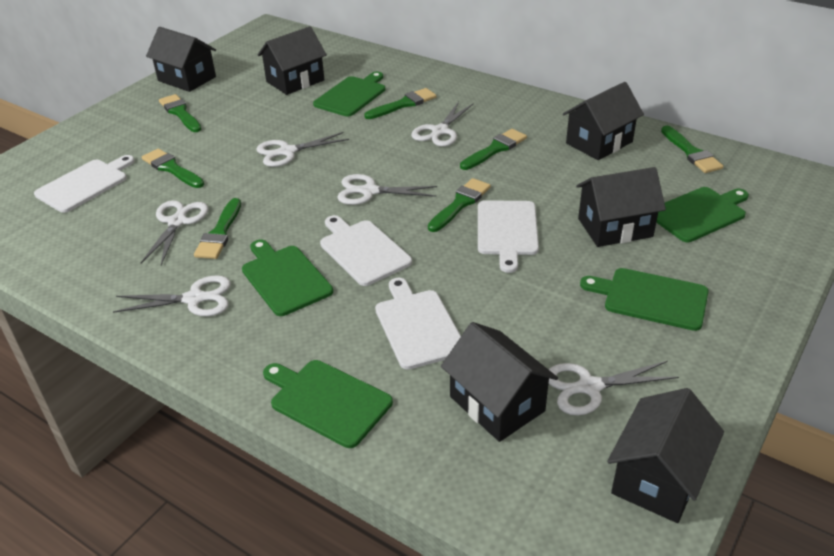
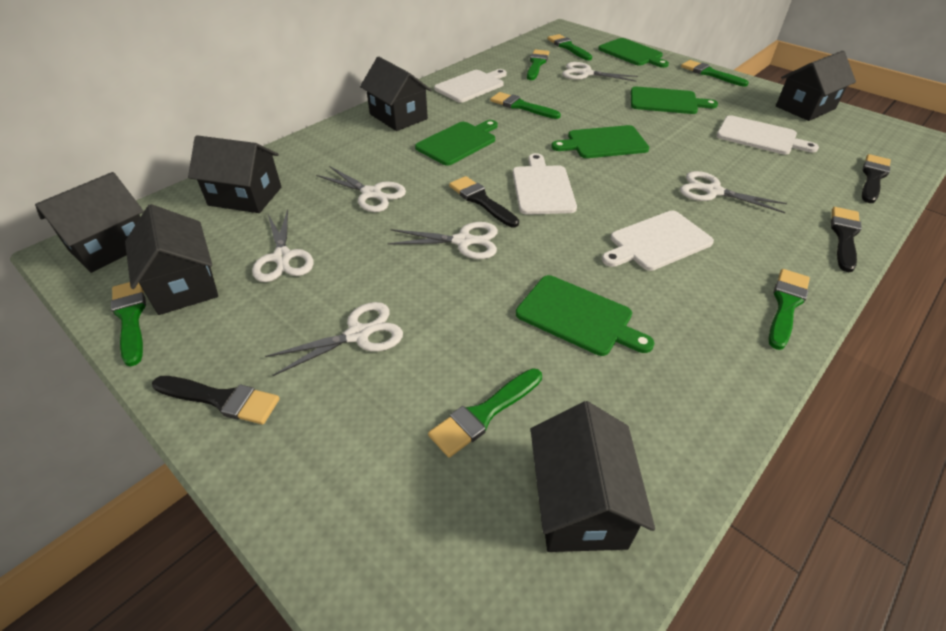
black brush: 0 -> 4

